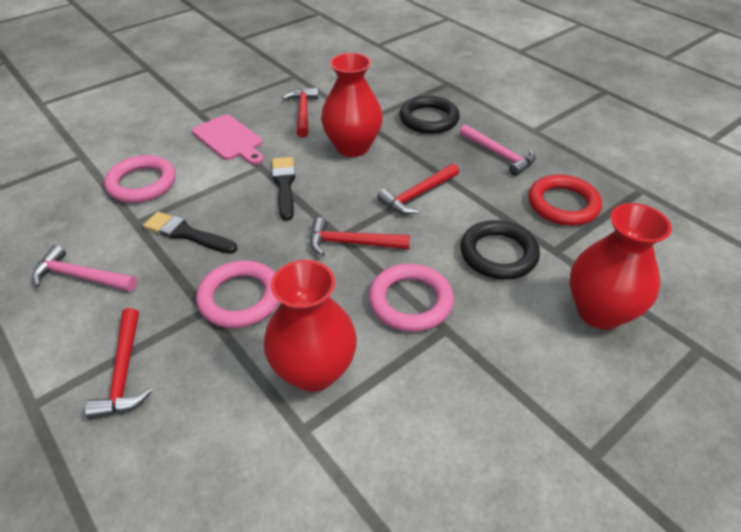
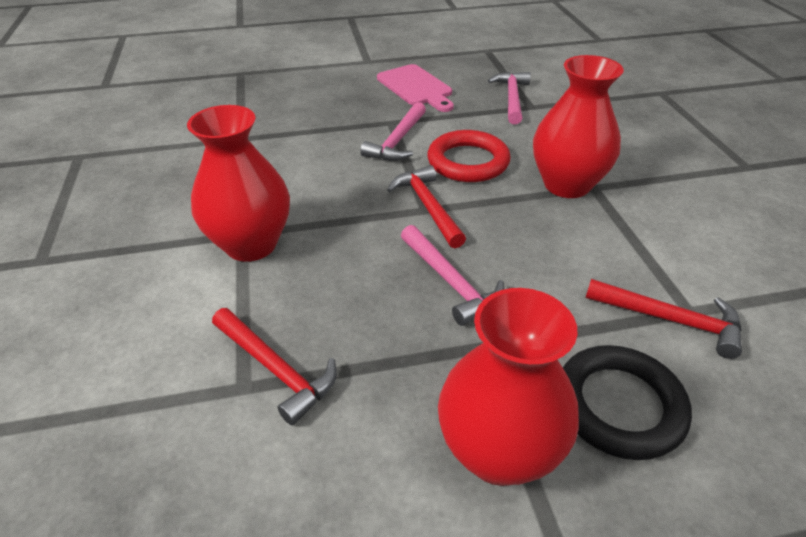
black brush: 2 -> 0
black ring: 2 -> 1
pink hammer: 2 -> 3
pink ring: 3 -> 0
red hammer: 4 -> 3

